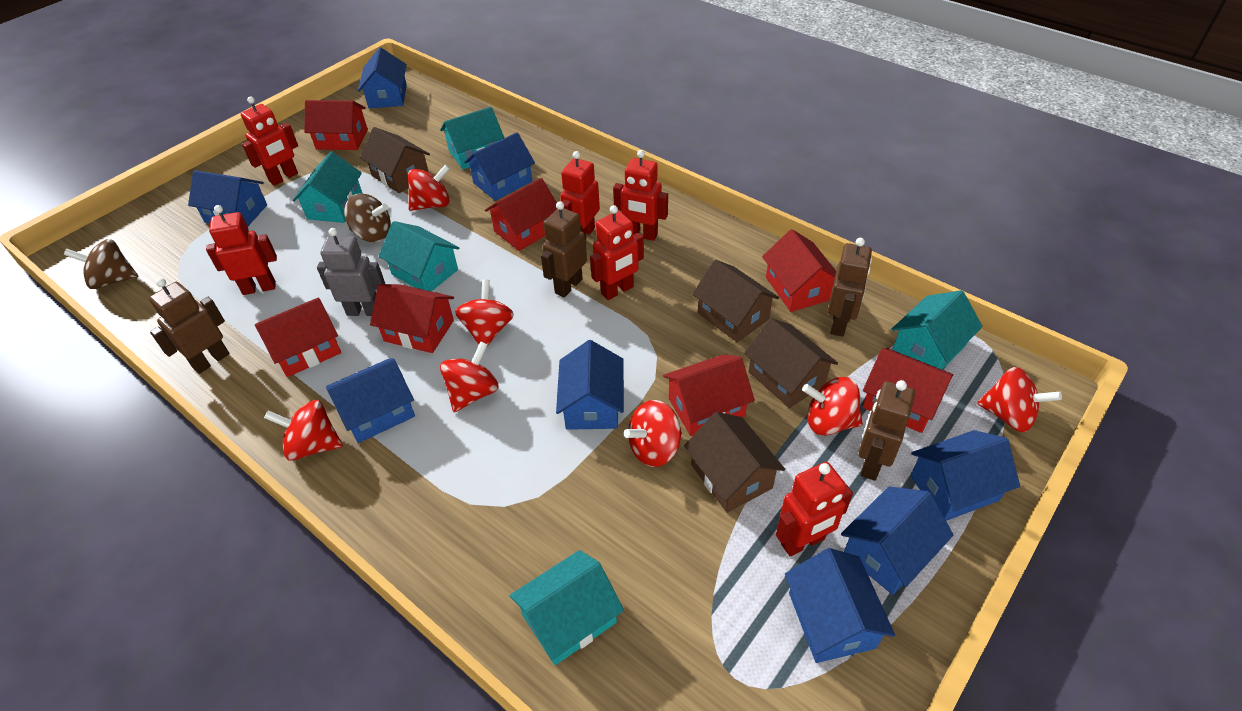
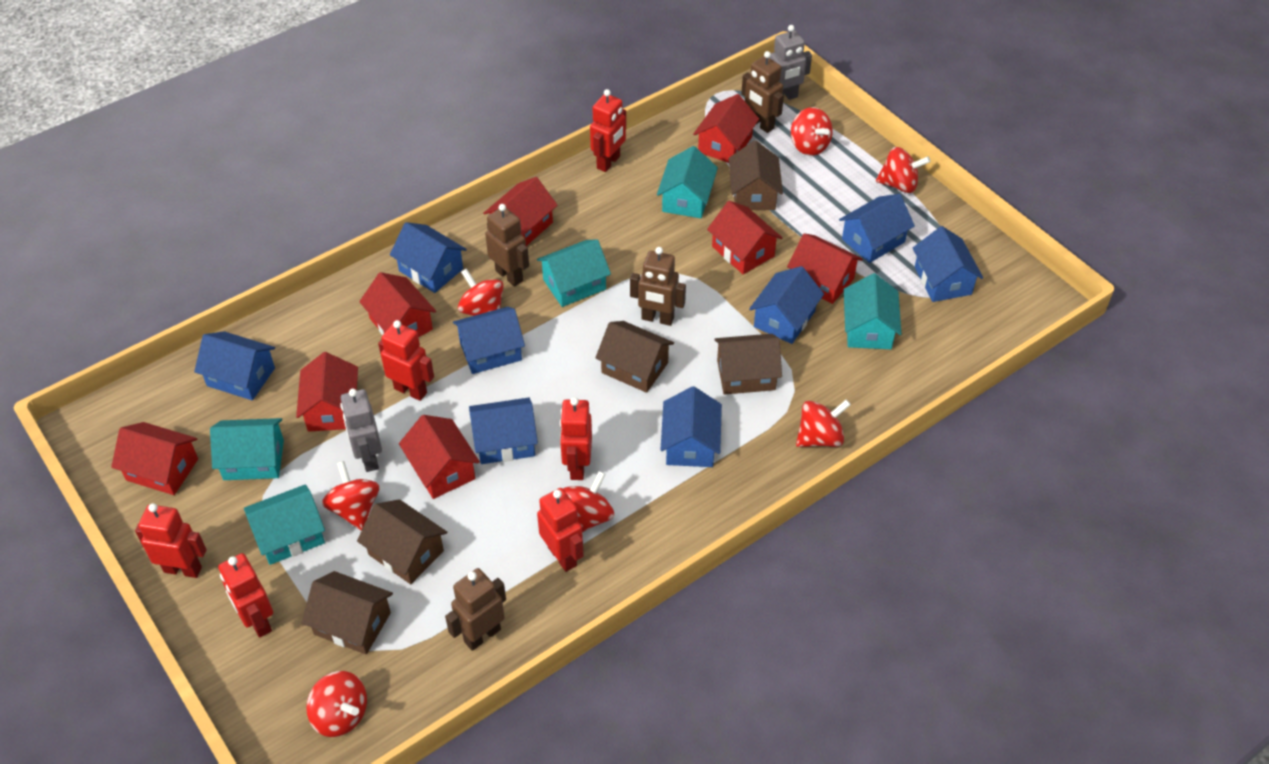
brown house: 4 -> 5
brown spinning top: 2 -> 0
grey robot: 1 -> 2
red house: 7 -> 8

